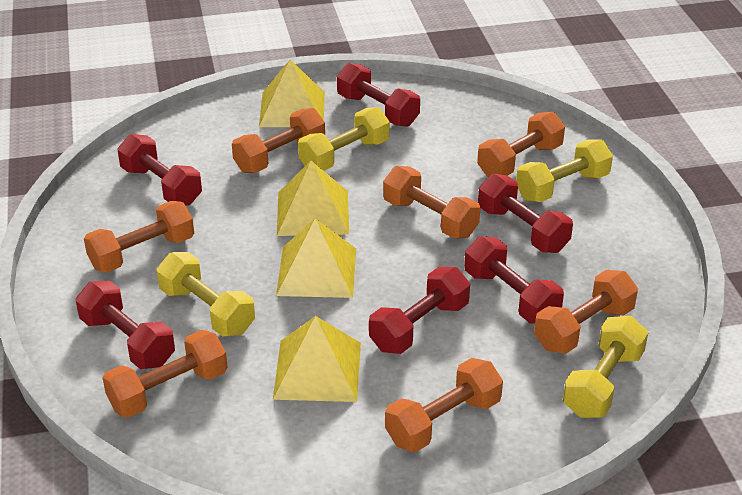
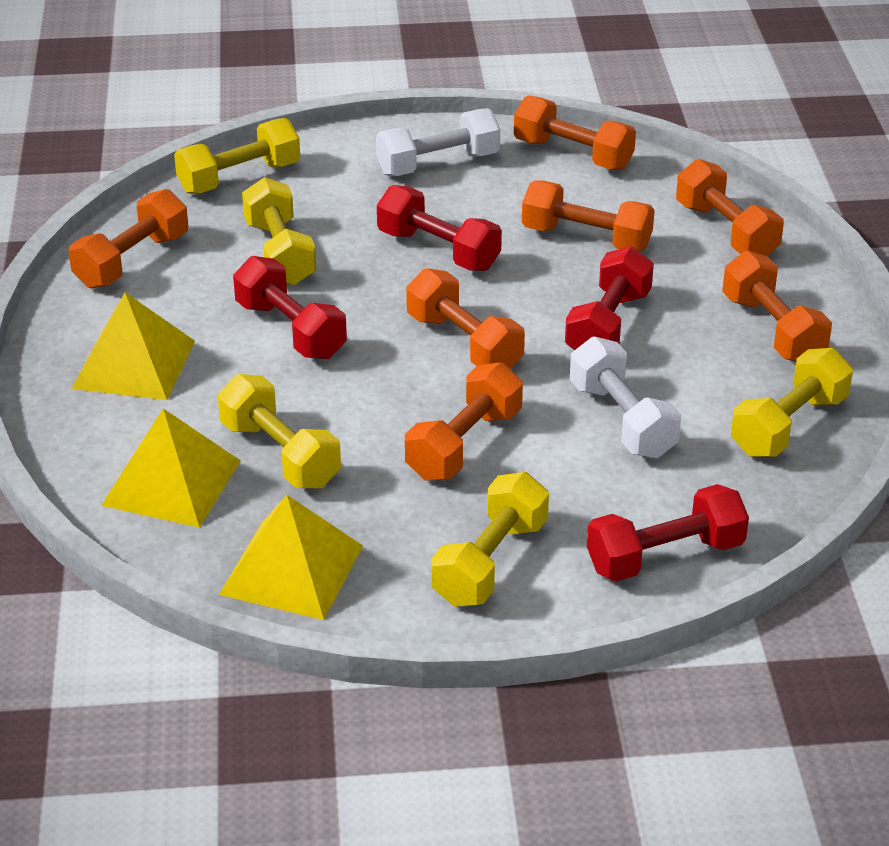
red dumbbell: 6 -> 4
white dumbbell: 0 -> 2
yellow dumbbell: 4 -> 5
yellow pyramid: 4 -> 3

